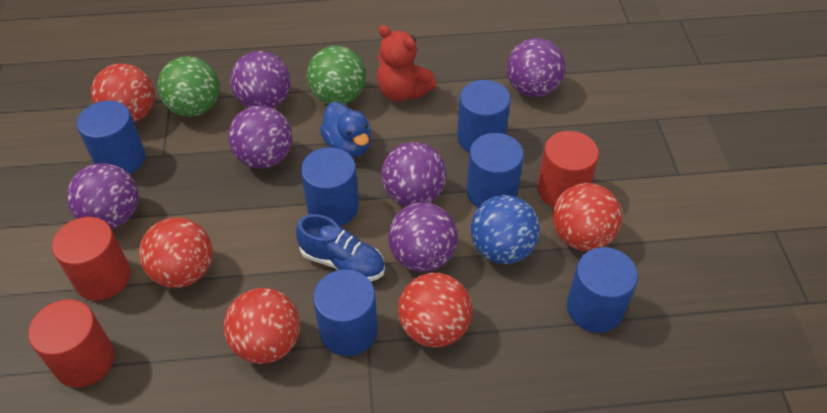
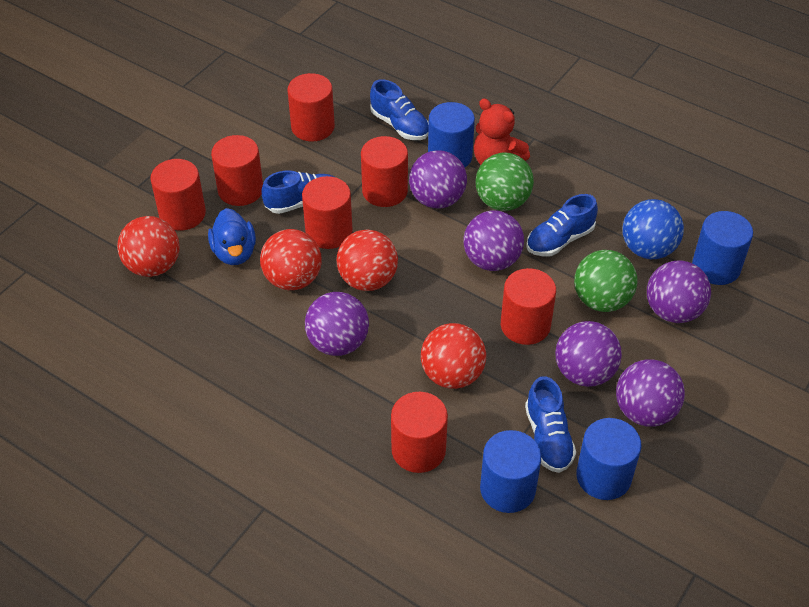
blue cylinder: 6 -> 4
blue shoe: 1 -> 4
red ball: 5 -> 4
red cylinder: 3 -> 7

